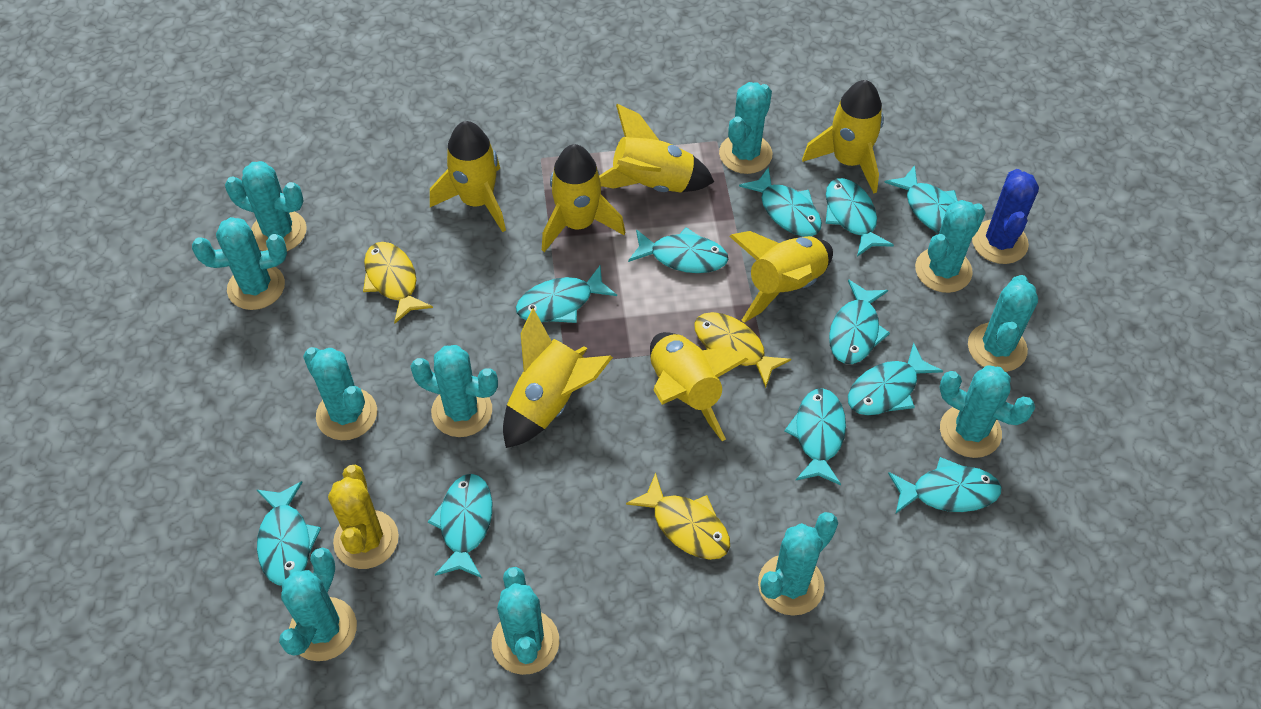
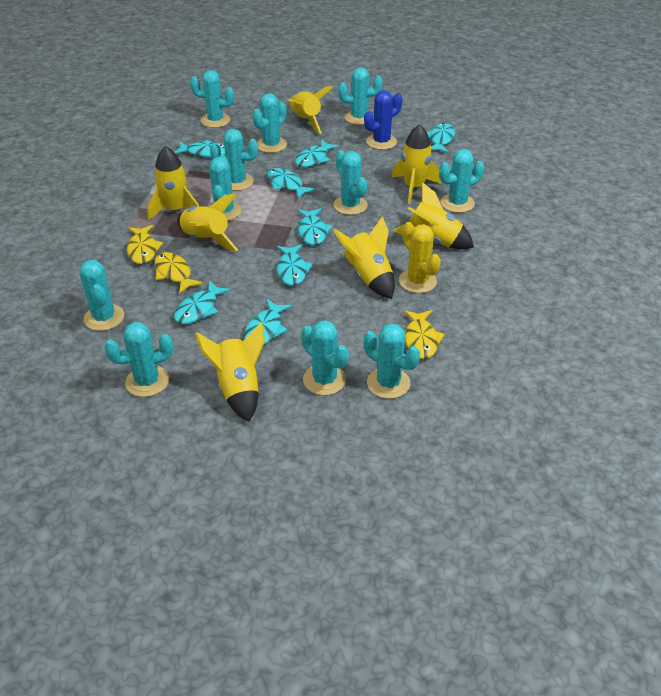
turquoise fish: 11 -> 8

